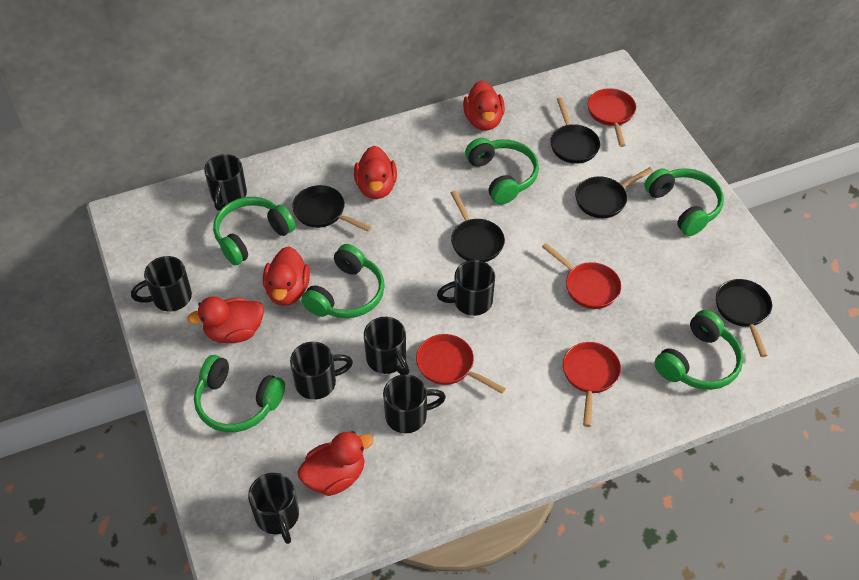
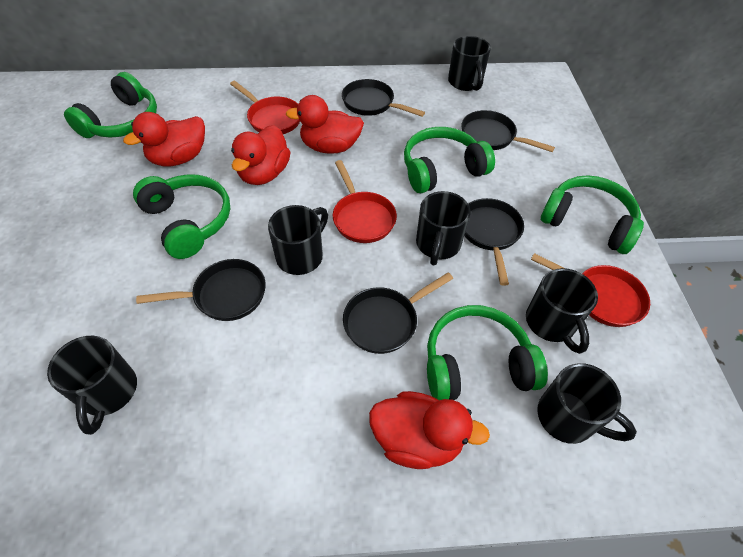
black mug: 7 -> 6
green headphones: 6 -> 5
red duck: 5 -> 4
red pan: 4 -> 3

